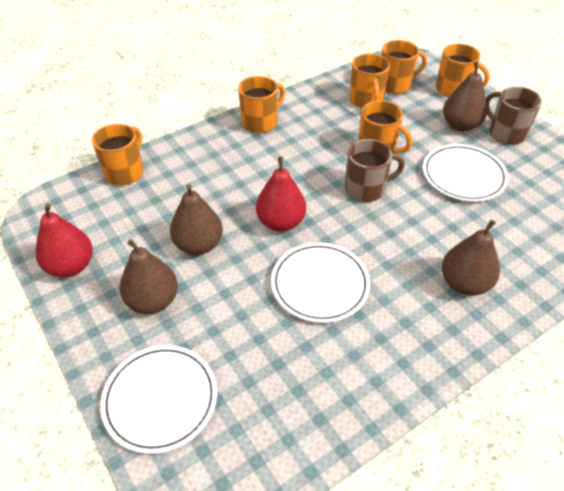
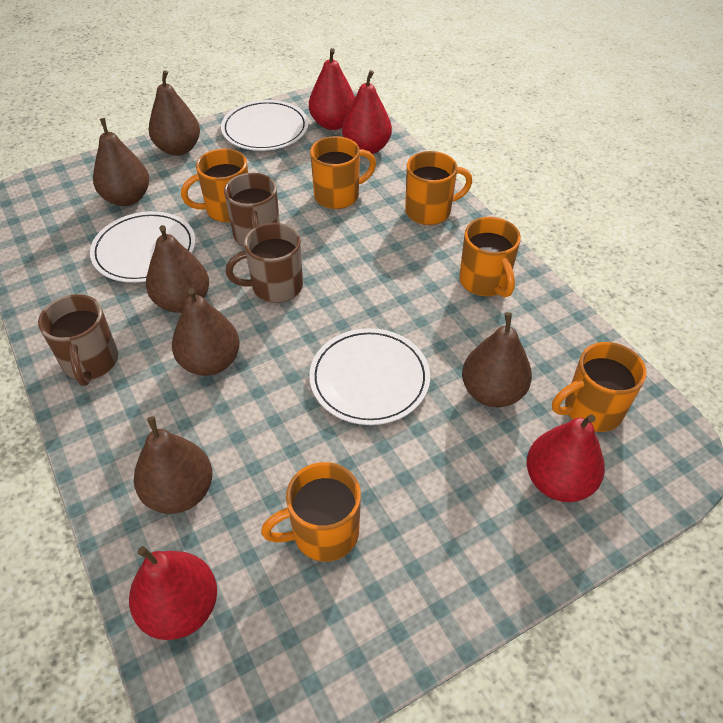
brown mug: 2 -> 3
brown pear: 4 -> 6
red pear: 2 -> 4

